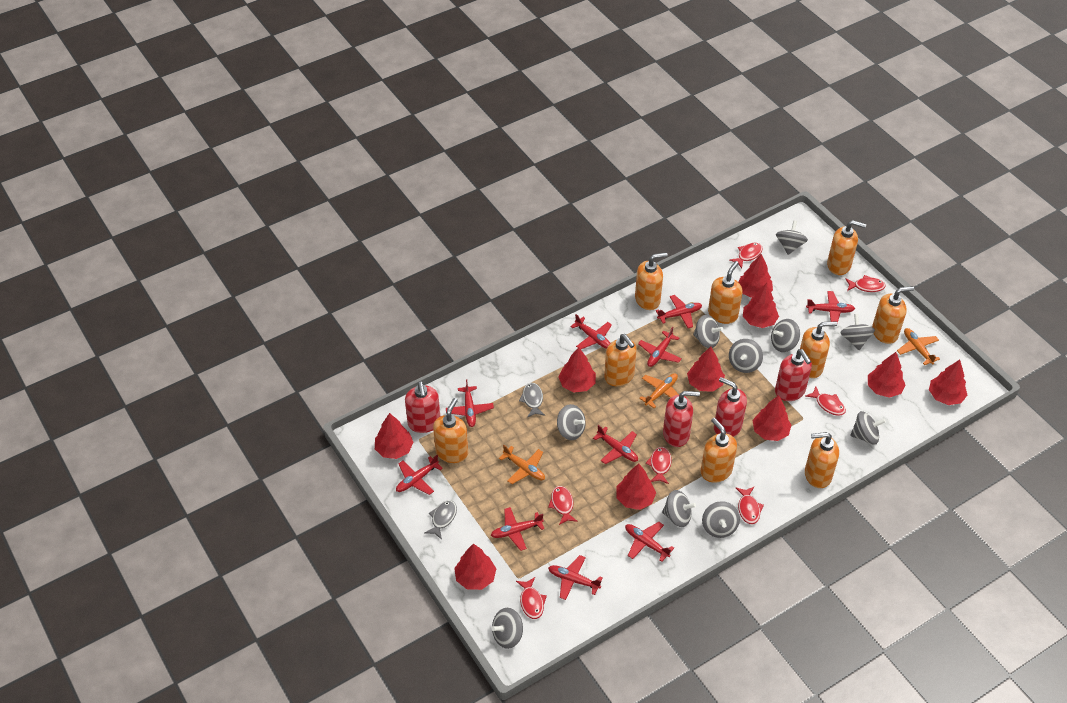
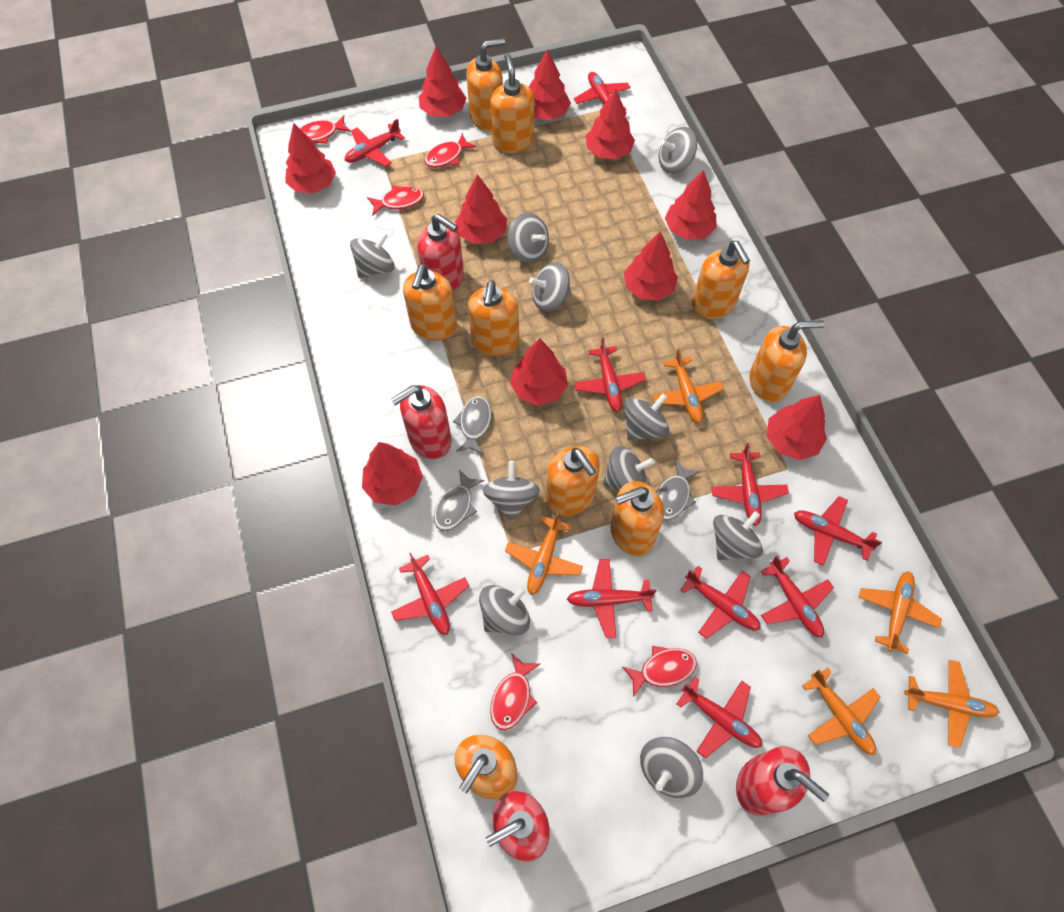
grey fish: 2 -> 3
orange plane: 3 -> 5
red fish: 7 -> 5

